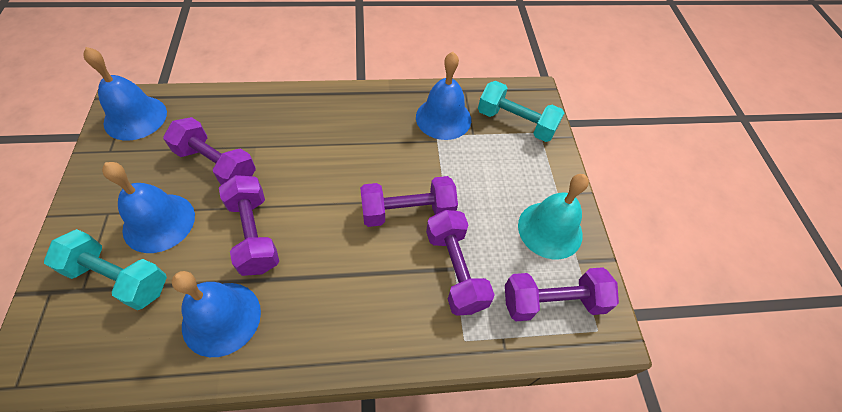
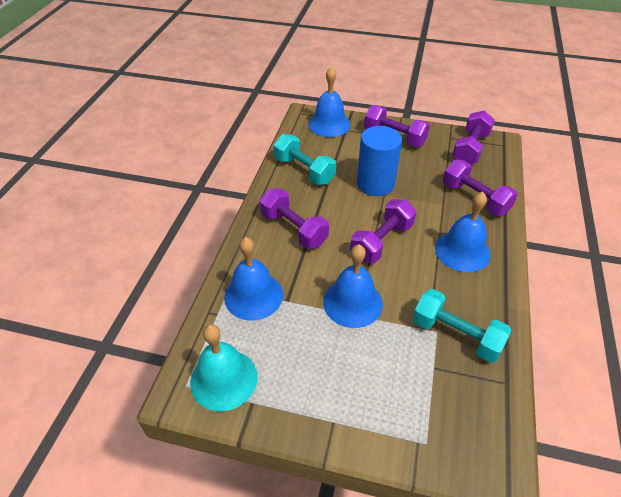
blue cylinder: 0 -> 1

